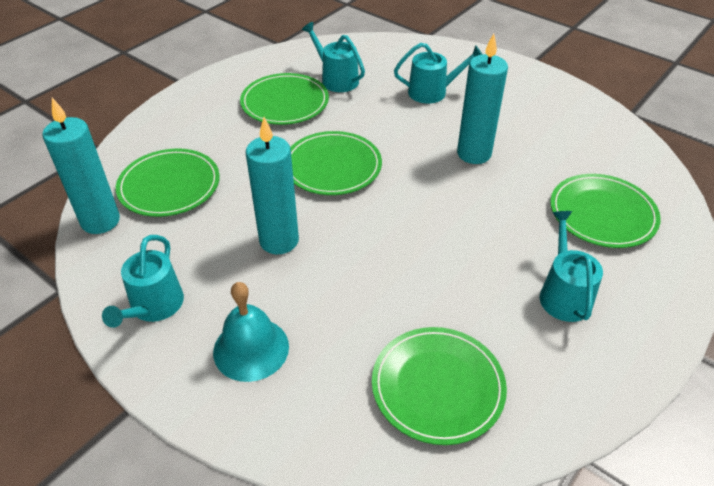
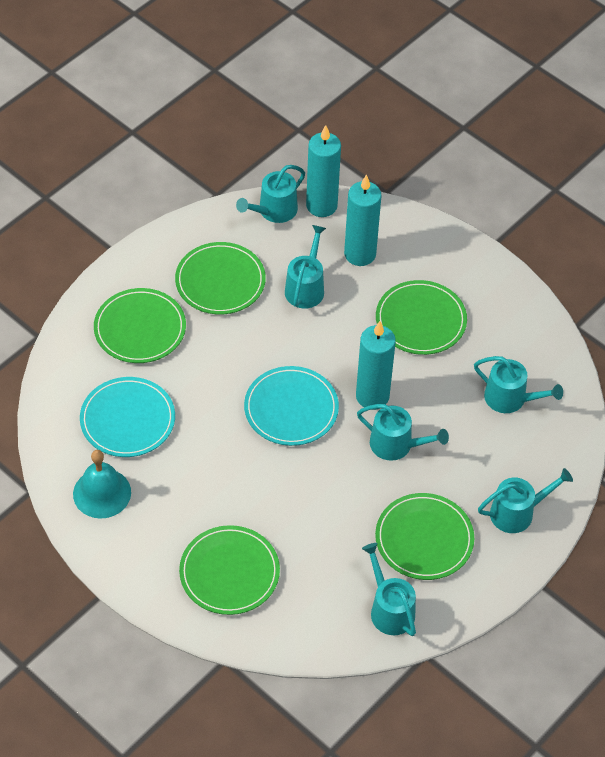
turquoise plate: 0 -> 2
turquoise watering can: 4 -> 6

